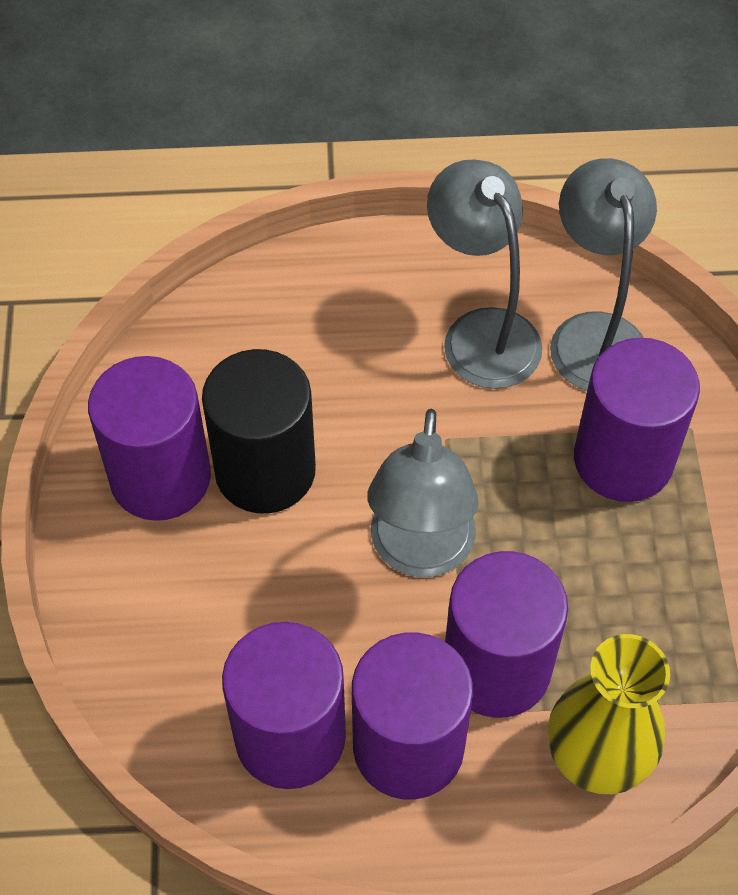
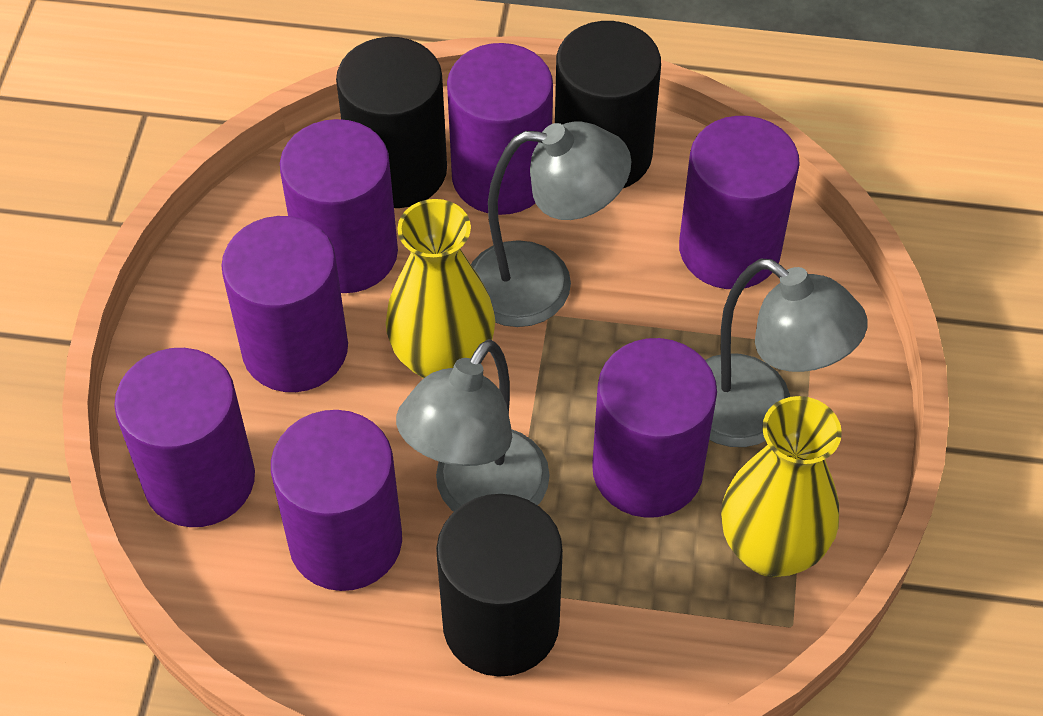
black cylinder: 1 -> 3
purple cylinder: 5 -> 7
yellow vase: 1 -> 2

